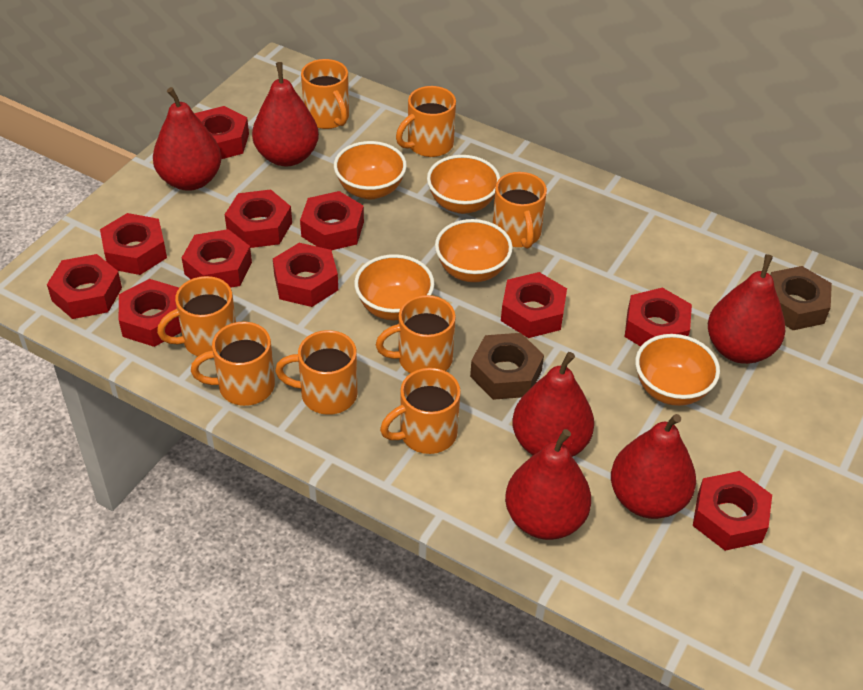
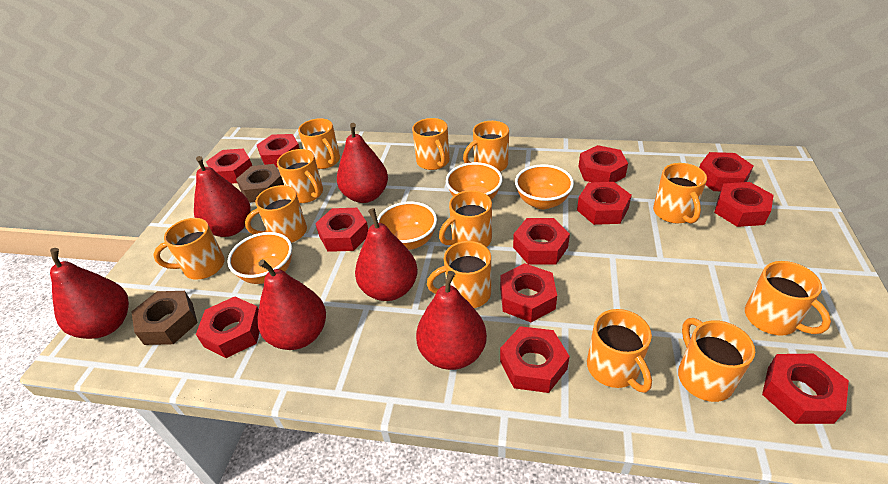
orange bowl: 5 -> 4
orange mug: 8 -> 12
red nut: 11 -> 12

